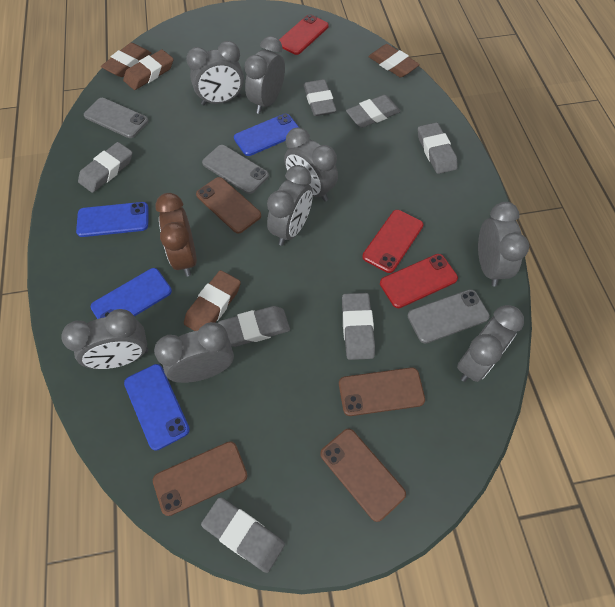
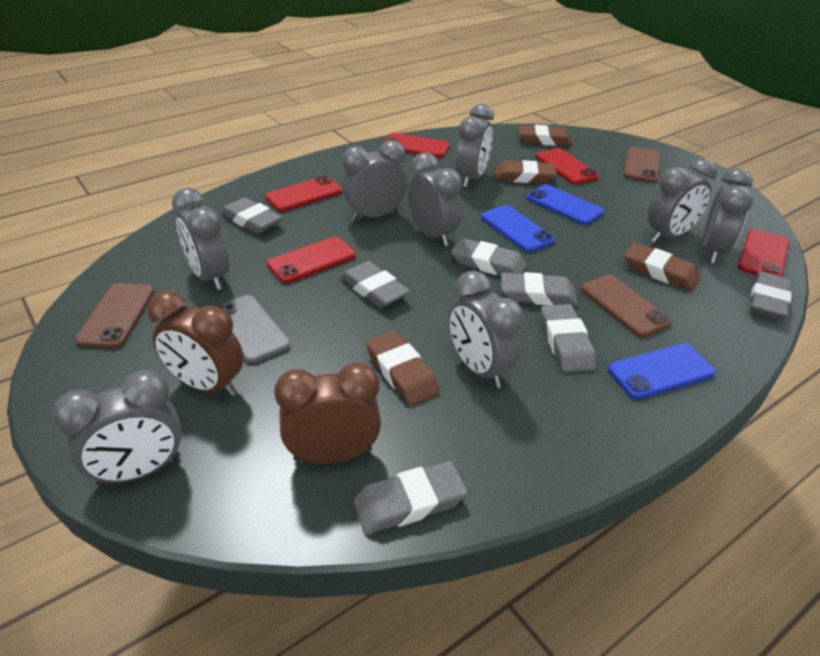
blue phone: 4 -> 3
brown clock: 1 -> 2
brown phone: 4 -> 3
grey phone: 3 -> 1
red phone: 3 -> 5

